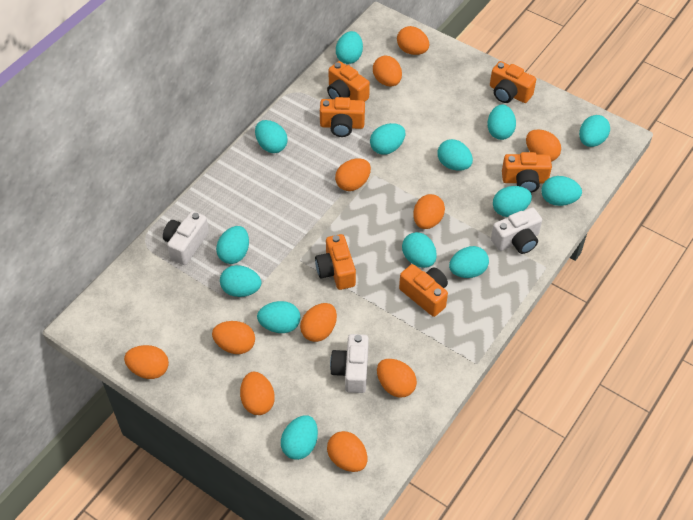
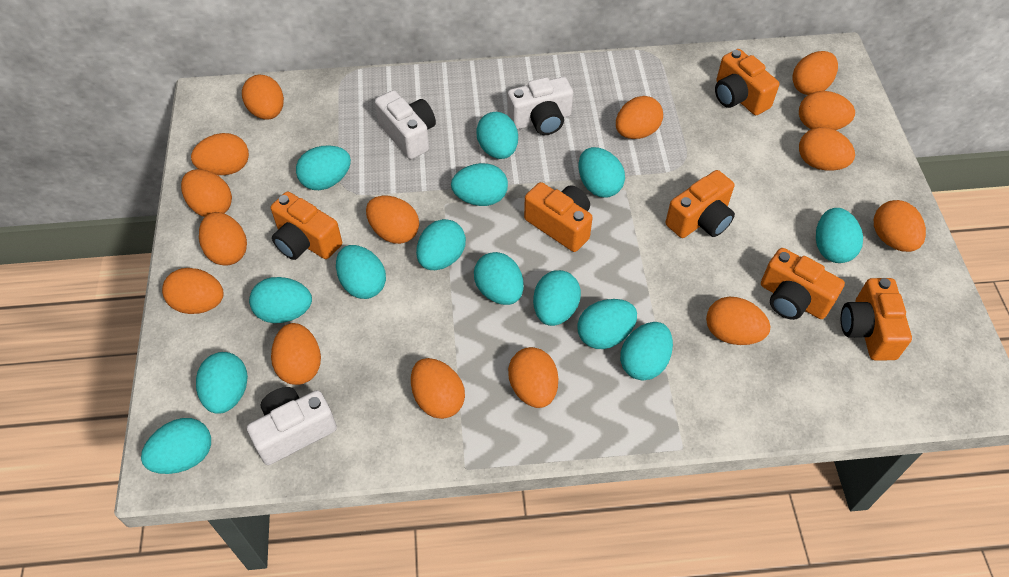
orange egg: 11 -> 15

